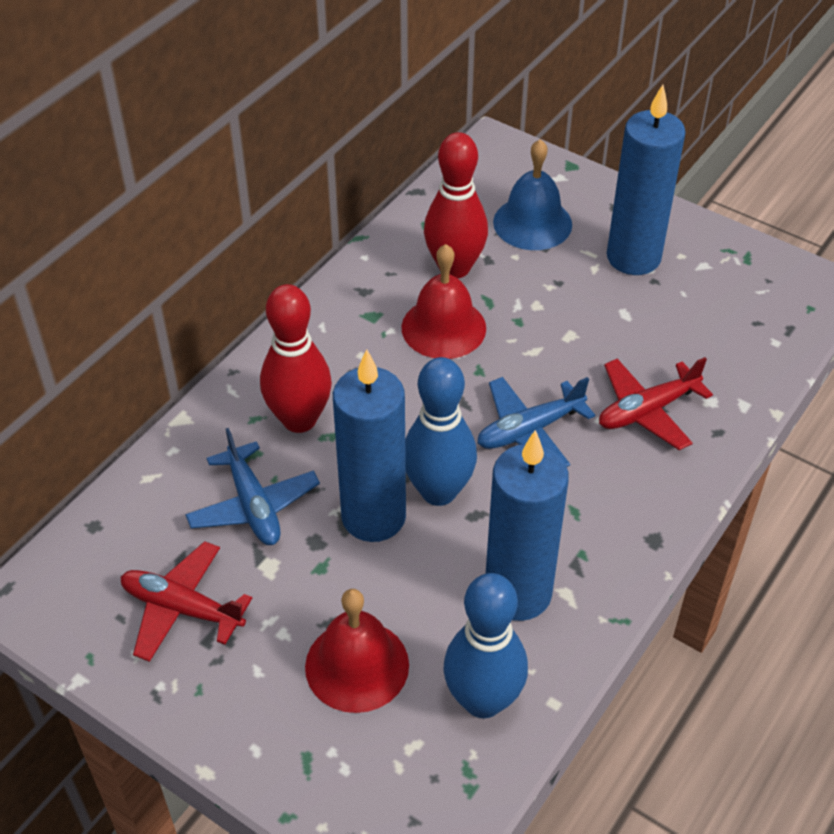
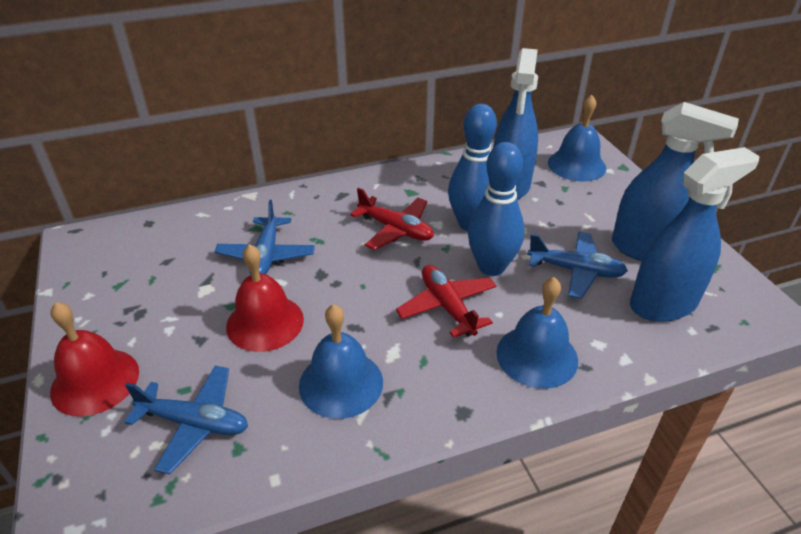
blue bell: 1 -> 3
blue candle: 3 -> 0
blue plane: 2 -> 3
blue spray bottle: 0 -> 3
red bowling pin: 2 -> 0

